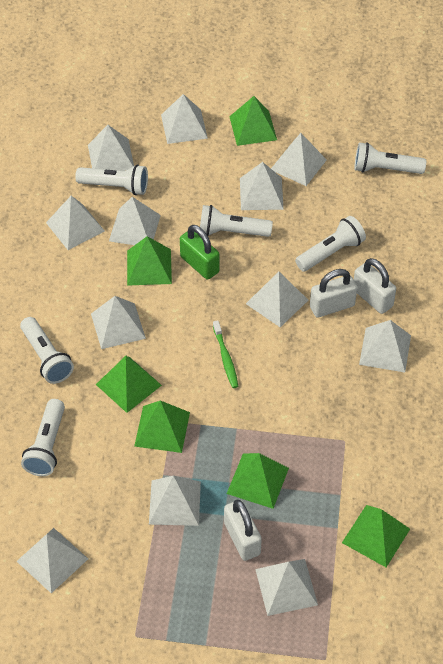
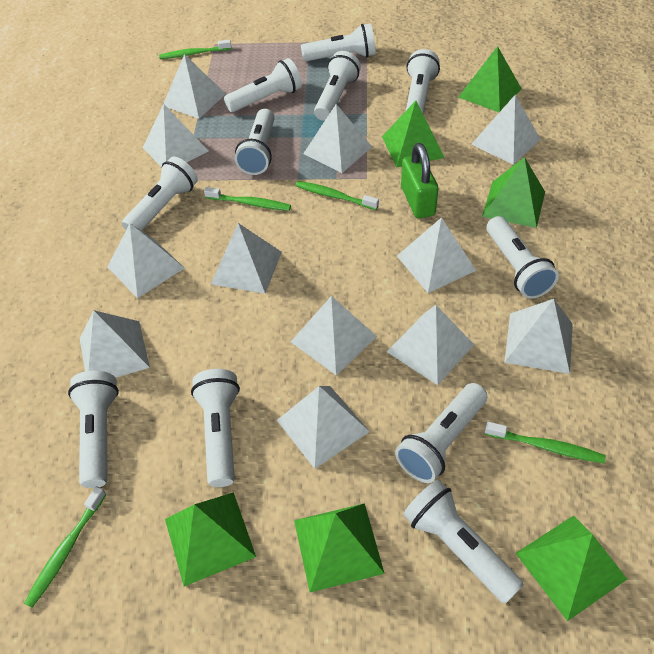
green toothbrush: 1 -> 5
white flashlight: 6 -> 11
white padlock: 3 -> 0

